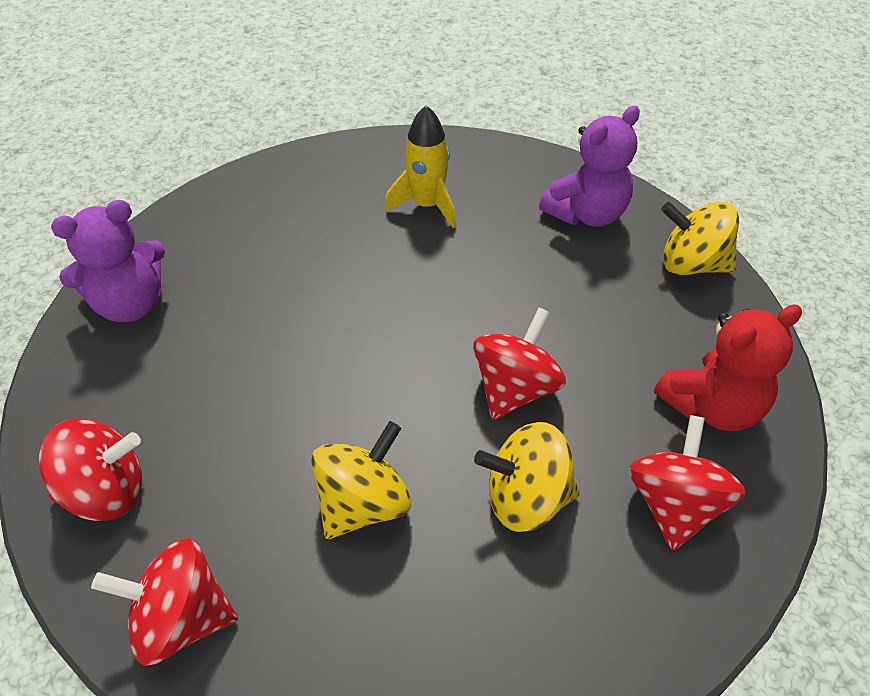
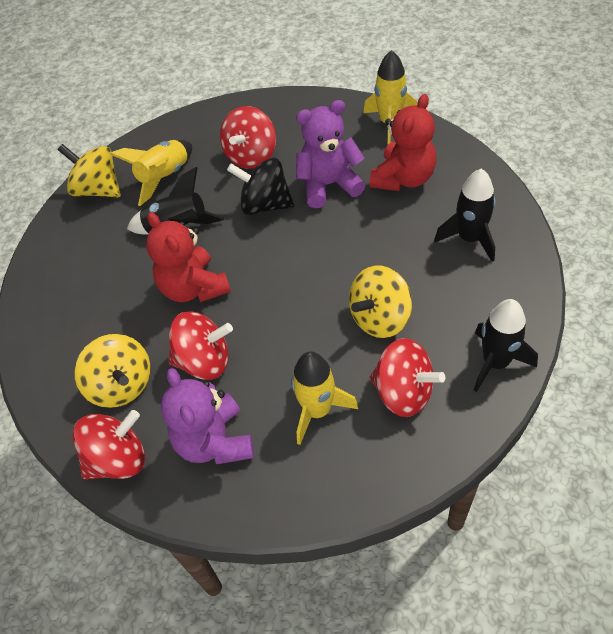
black rocket: 0 -> 3
black spinning top: 0 -> 1
red teddy bear: 1 -> 2
yellow rocket: 1 -> 3

